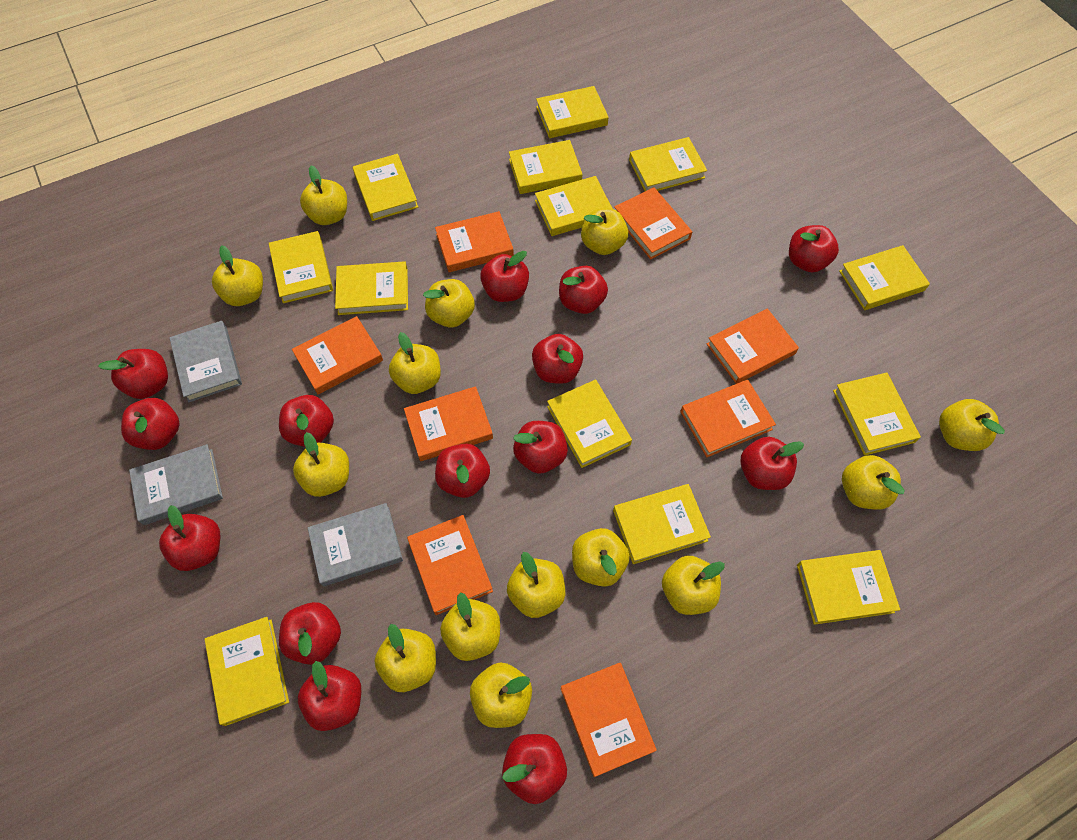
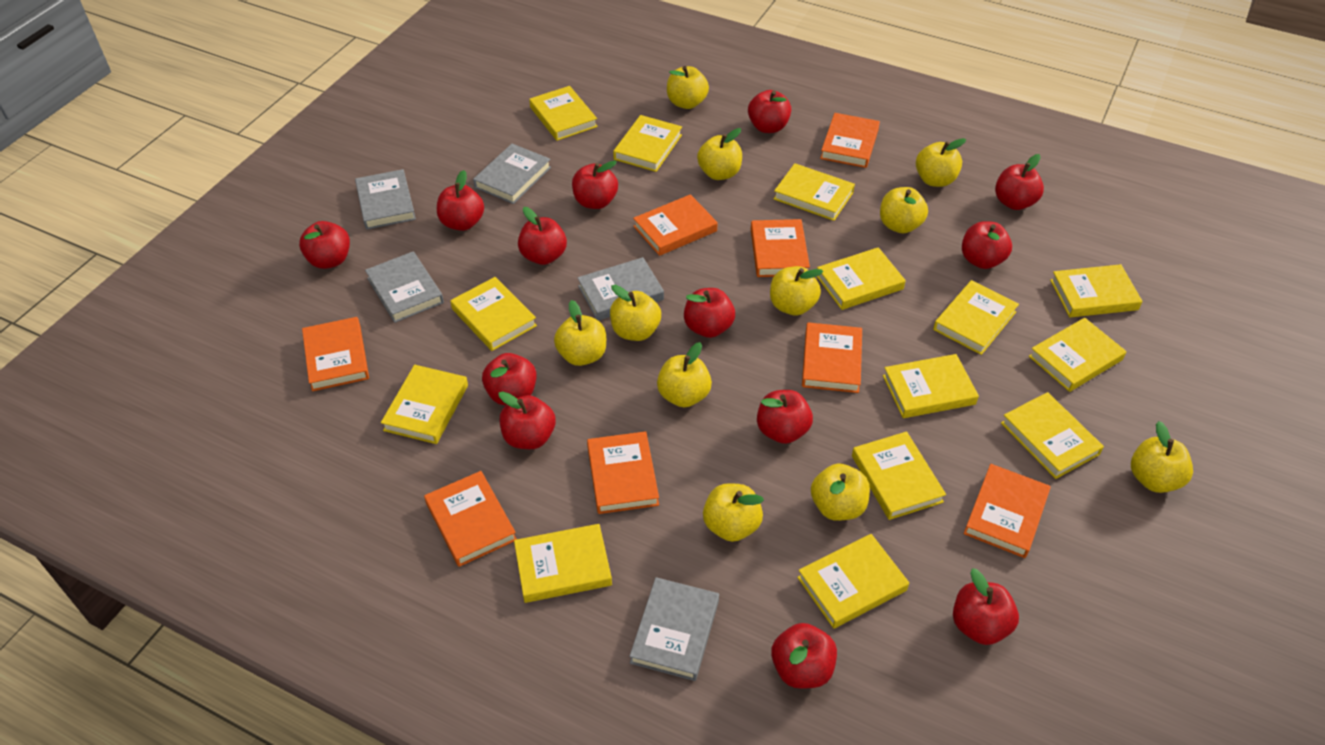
grey book: 3 -> 5
red apple: 14 -> 13
yellow apple: 14 -> 11
yellow book: 13 -> 14

